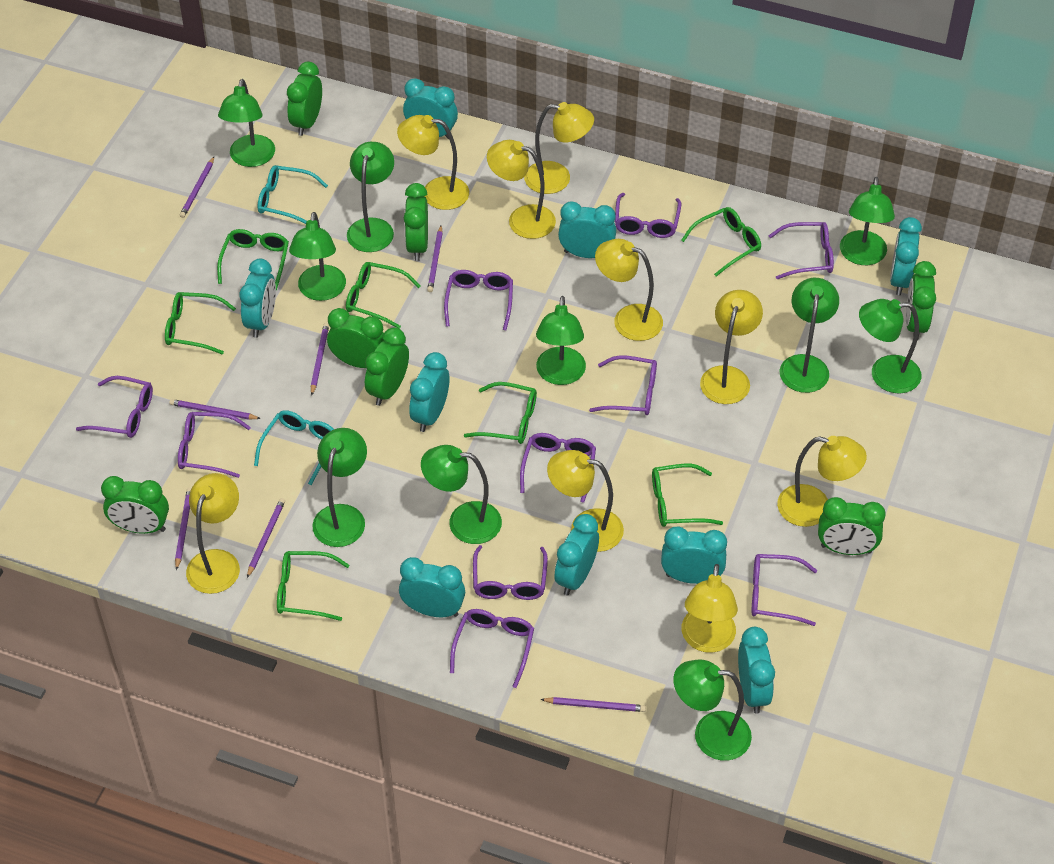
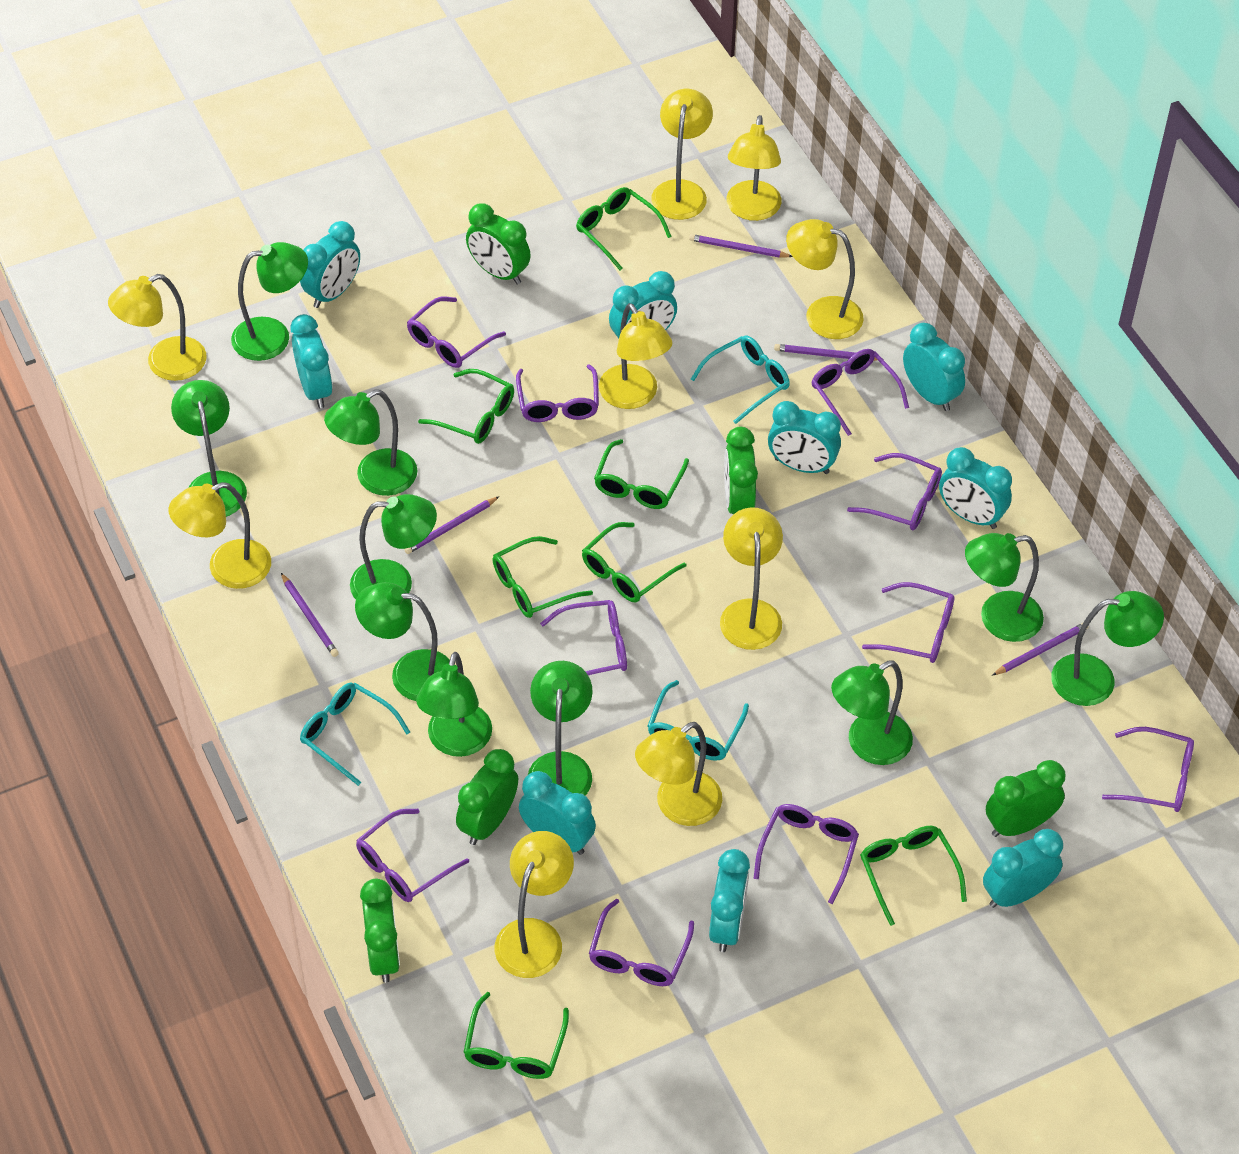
green clock: 7 -> 5
purple pencil: 7 -> 5
turquoise glasses: 2 -> 3

